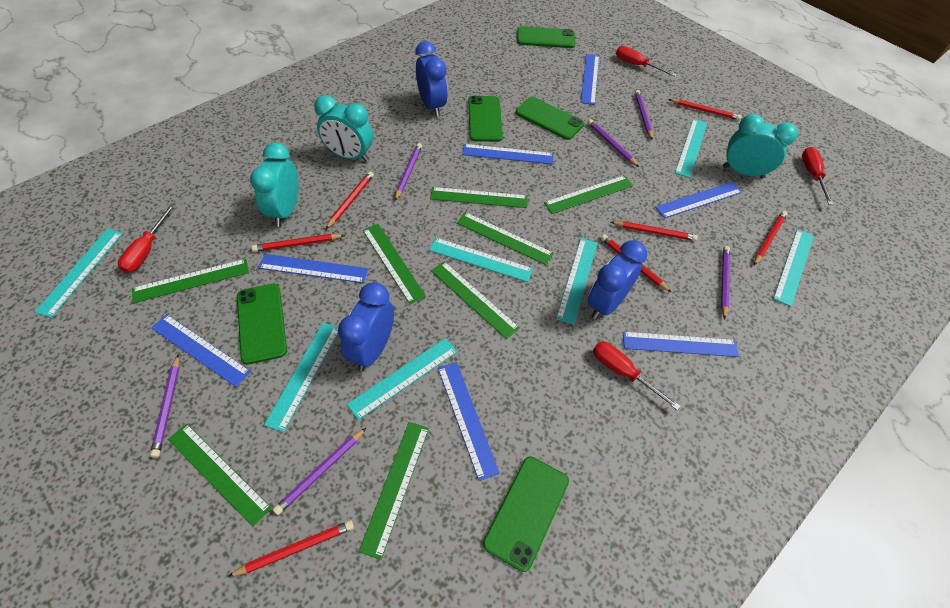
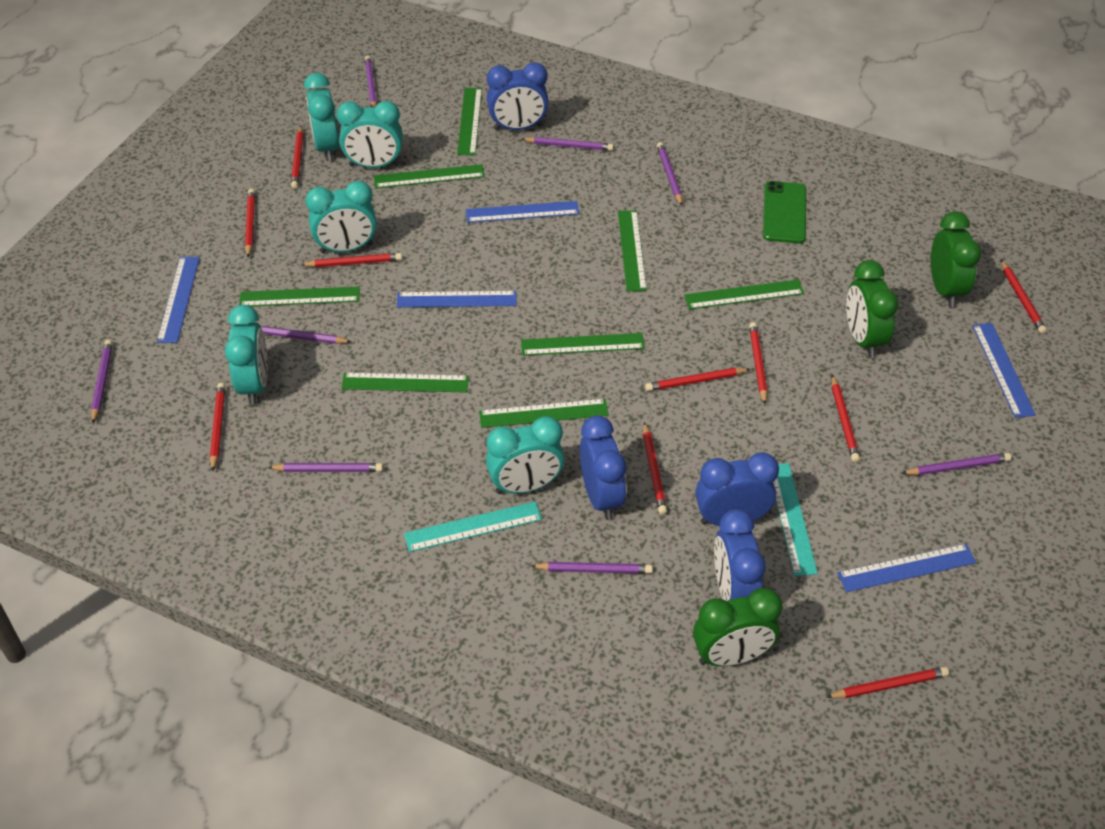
blue clock: 3 -> 4
blue ruler: 7 -> 5
green clock: 0 -> 3
green phone: 5 -> 1
purple pencil: 6 -> 8
red pencil: 7 -> 10
red screwdriver: 4 -> 0
turquoise clock: 3 -> 5
turquoise ruler: 7 -> 2

